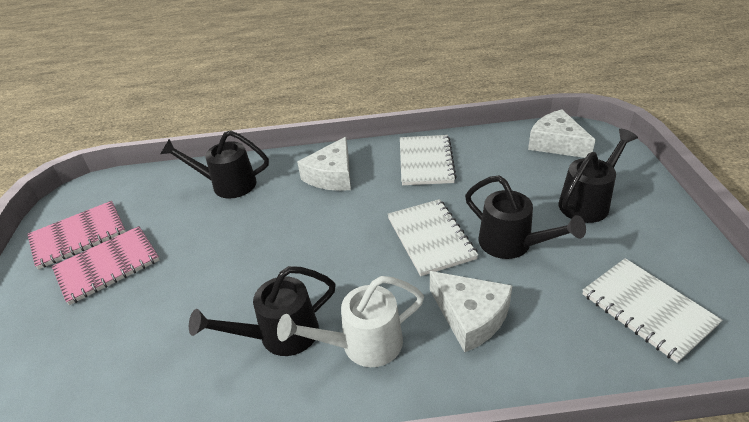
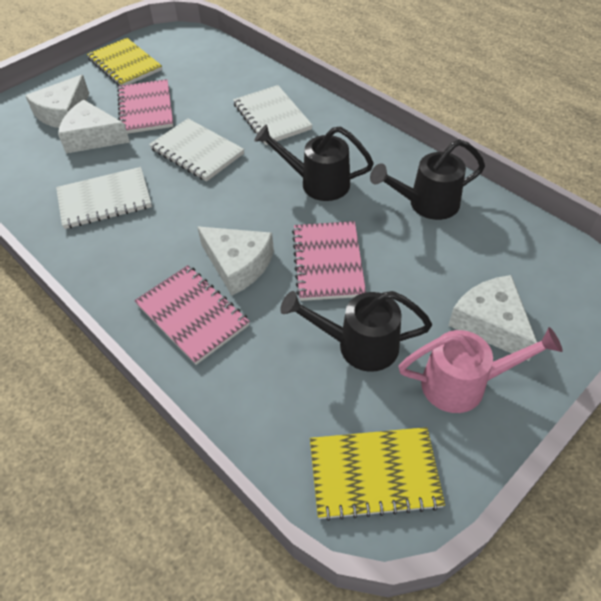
black watering can: 4 -> 3
pink notebook: 2 -> 3
pink watering can: 0 -> 1
white cheese: 3 -> 4
white watering can: 1 -> 0
yellow notebook: 0 -> 2

